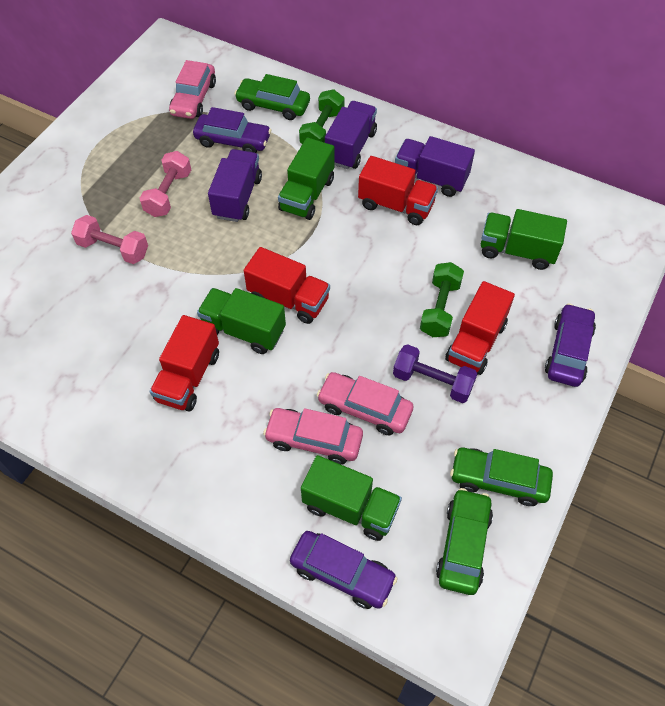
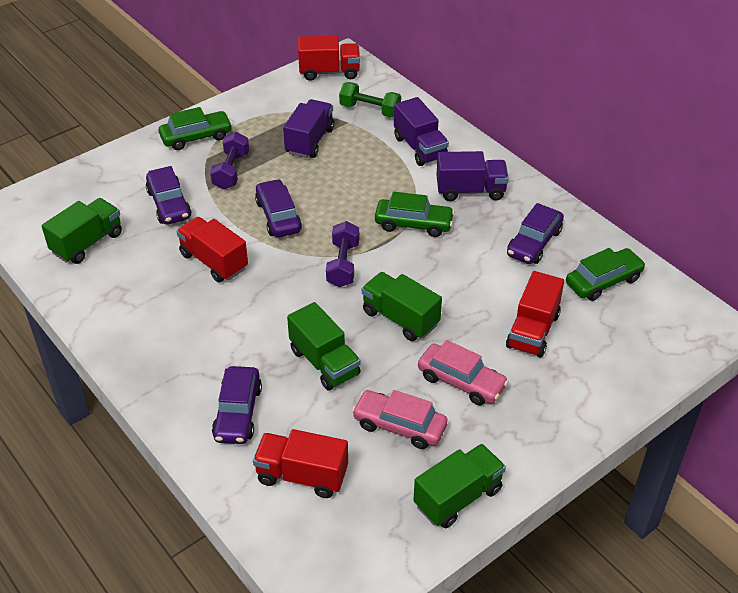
green dumbbell: 2 -> 1
pink car: 3 -> 2
pink dumbbell: 2 -> 0
purple car: 3 -> 4
purple dumbbell: 1 -> 2

